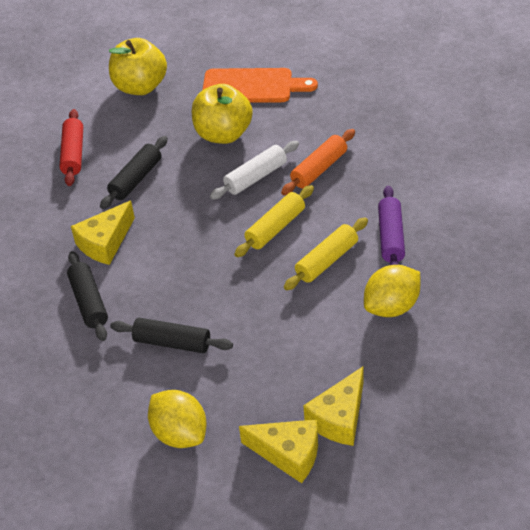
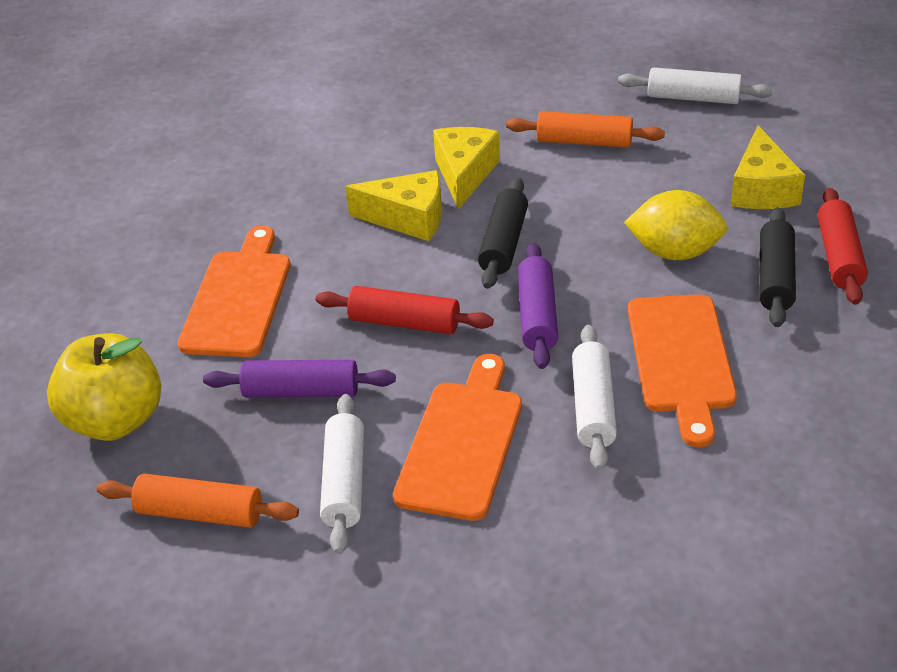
black rolling pin: 3 -> 2
orange cutting board: 1 -> 3
orange rolling pin: 1 -> 2
purple rolling pin: 1 -> 2
red rolling pin: 1 -> 2
white rolling pin: 1 -> 3
yellow apple: 2 -> 1
yellow lemon: 2 -> 1
yellow rolling pin: 2 -> 0

